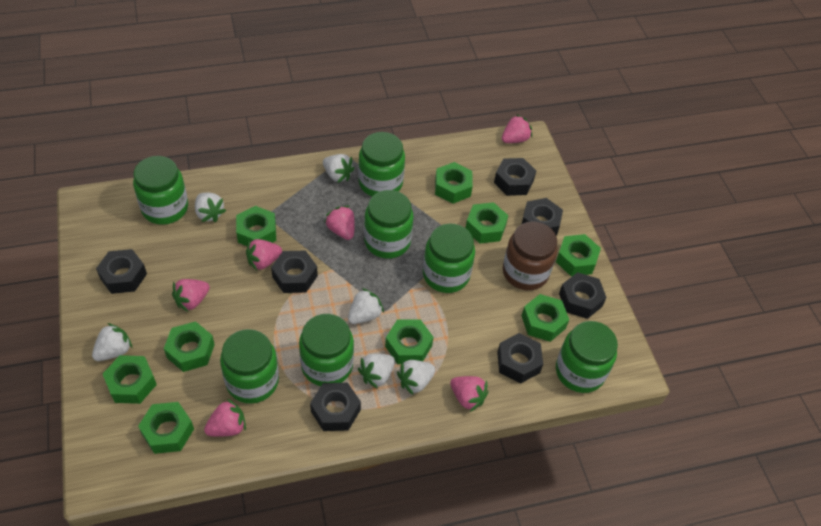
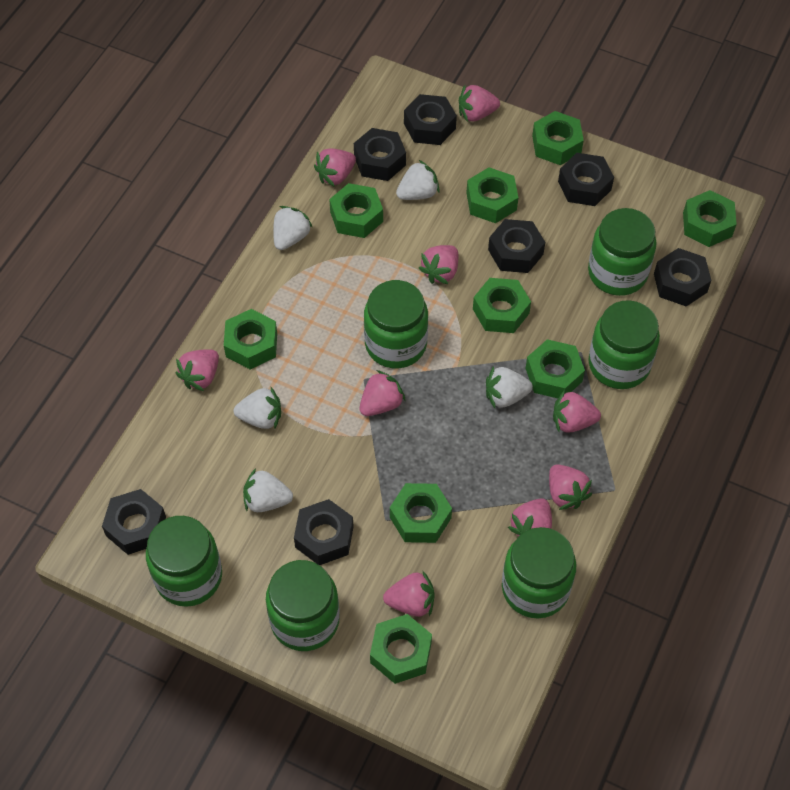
brown jar: 1 -> 0
green jar: 7 -> 6
pink strawberry: 6 -> 9
white strawberry: 6 -> 5

